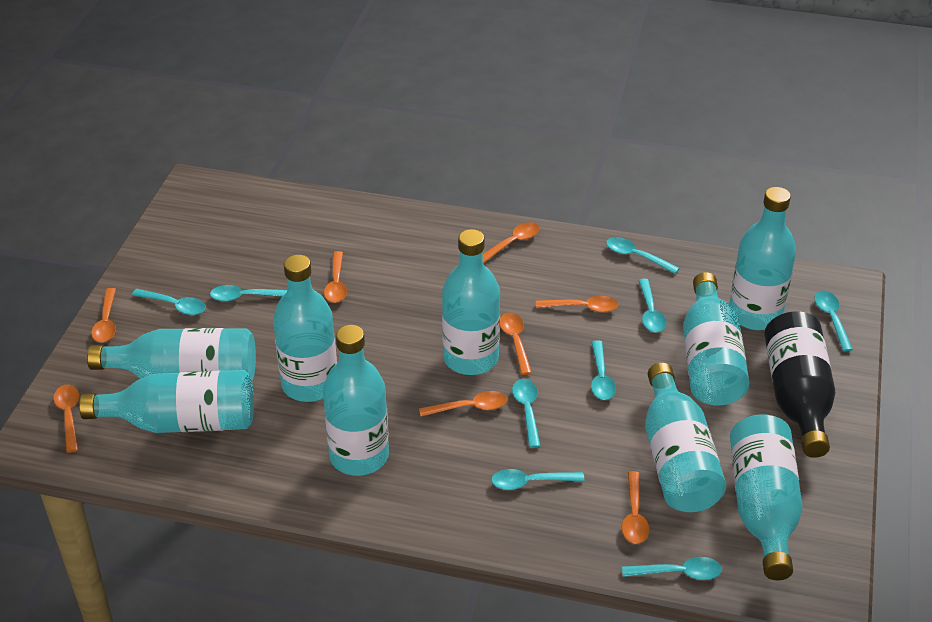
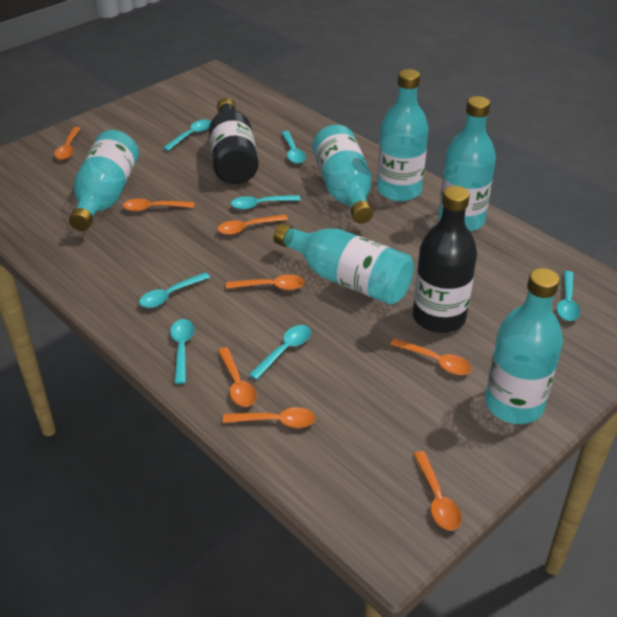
black bottle: 1 -> 2
turquoise bottle: 9 -> 6
turquoise spoon: 9 -> 7

